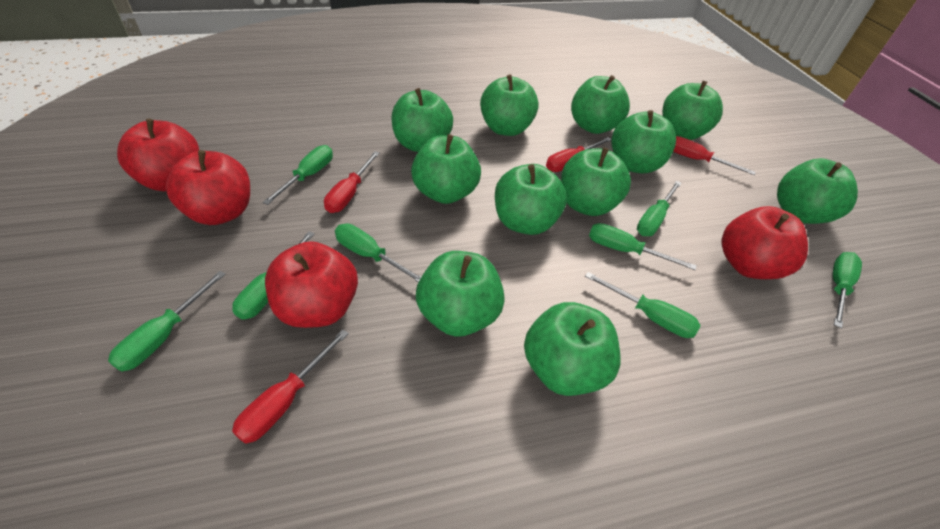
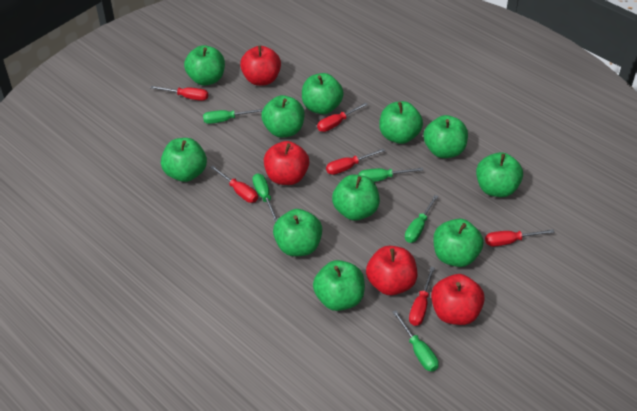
green screwdriver: 8 -> 5
red screwdriver: 4 -> 6

